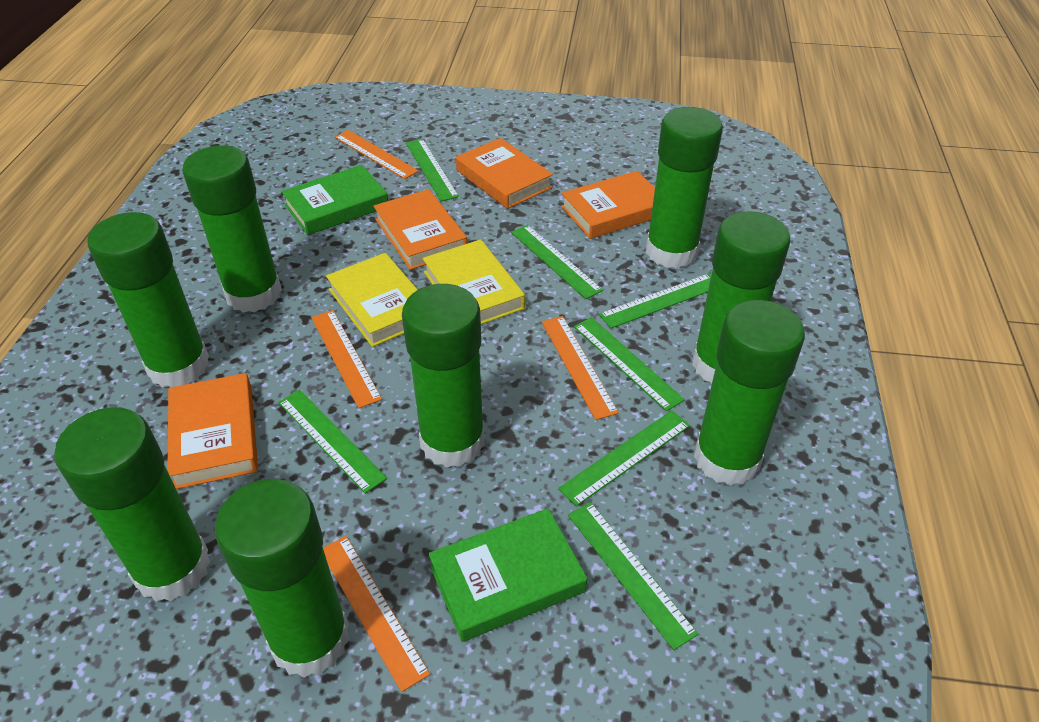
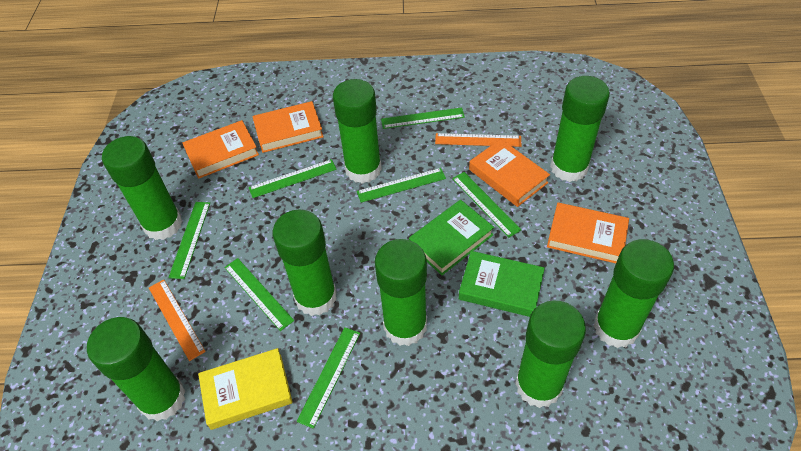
orange ruler: 4 -> 2
yellow book: 2 -> 1

